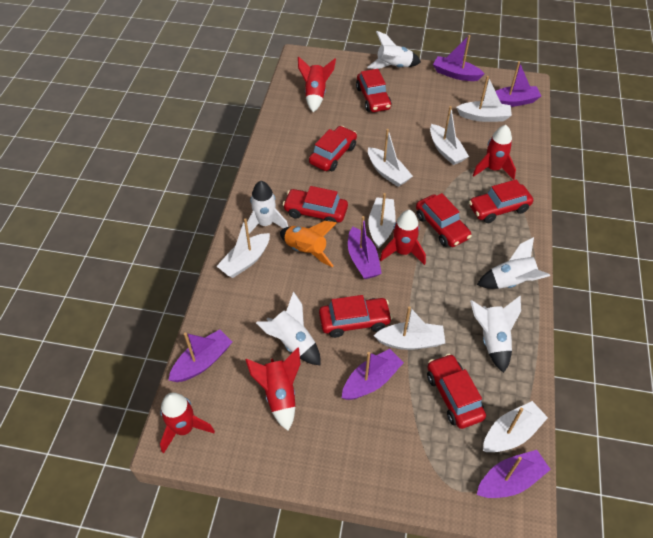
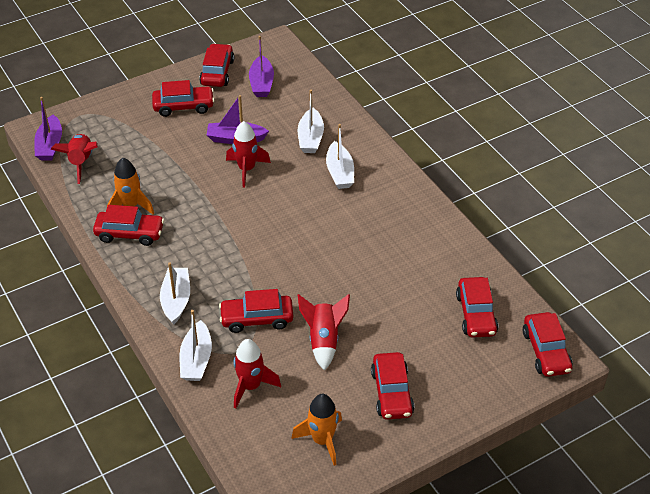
orange rocket: 1 -> 2
purple boat: 6 -> 3
red rocket: 5 -> 4
white boat: 7 -> 4
white rocket: 5 -> 0

